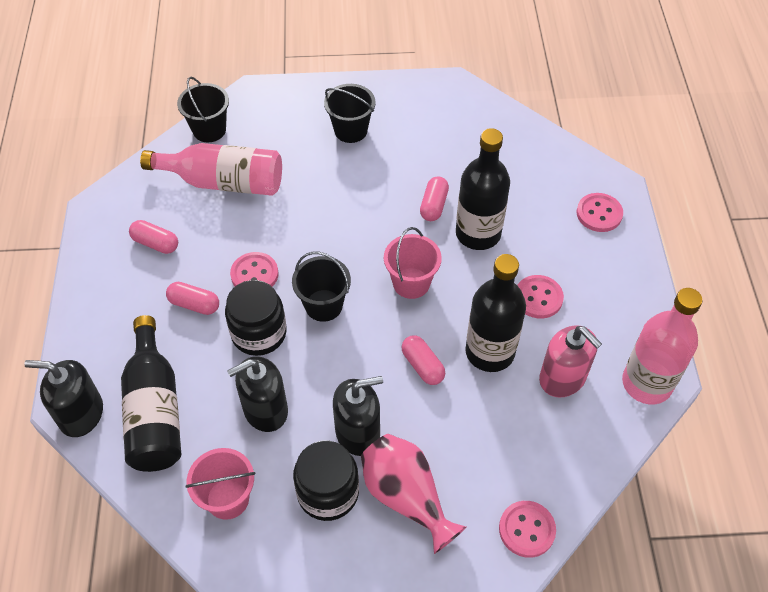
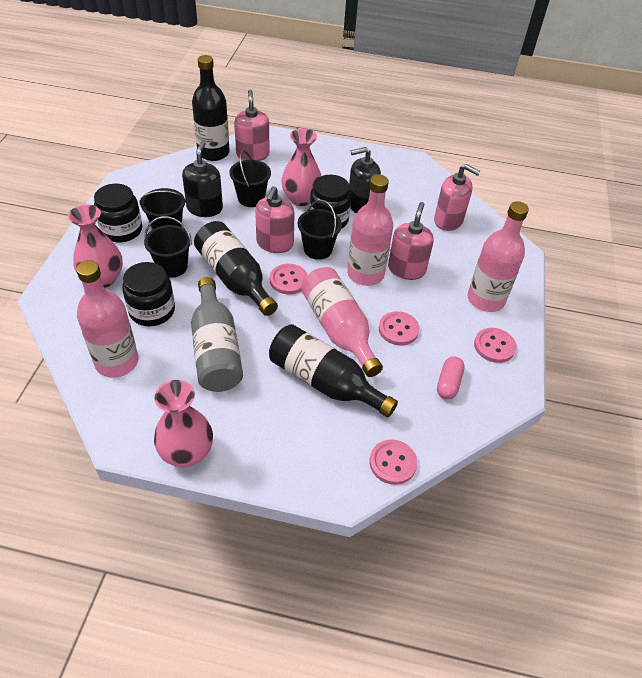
black bucket: 3 -> 4
black jar: 2 -> 3
black soap dispenser: 3 -> 2
grey bottle: 0 -> 1
pink bottle: 2 -> 4
pink bucket: 2 -> 0
pink capsule: 4 -> 1
pink soap dispenser: 1 -> 4
pink vase: 1 -> 3

